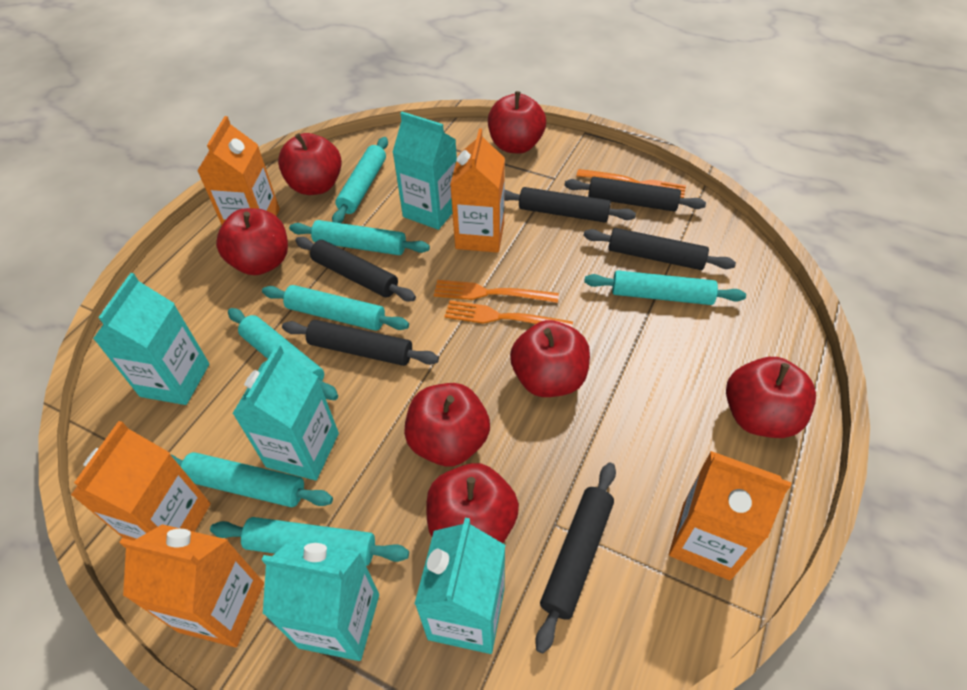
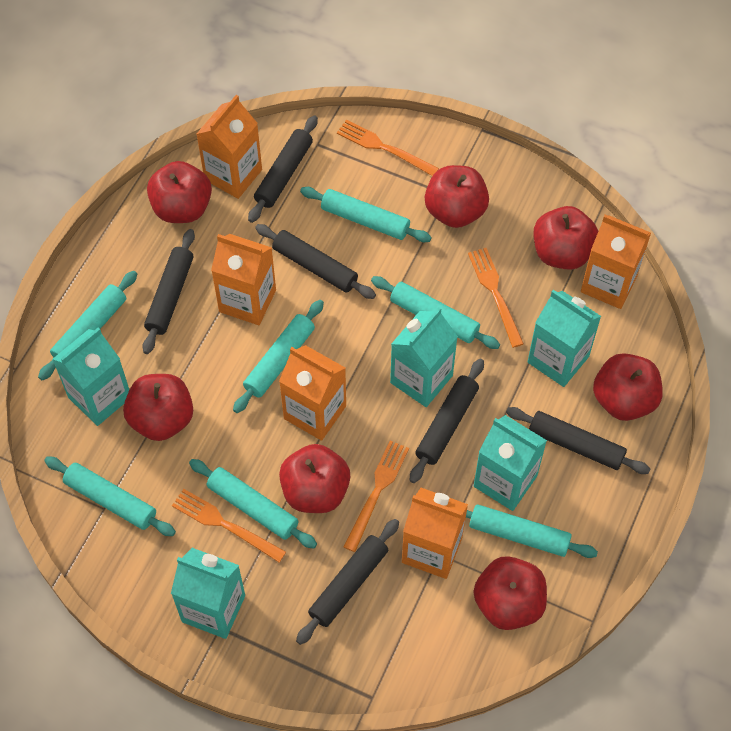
orange fork: 3 -> 4

